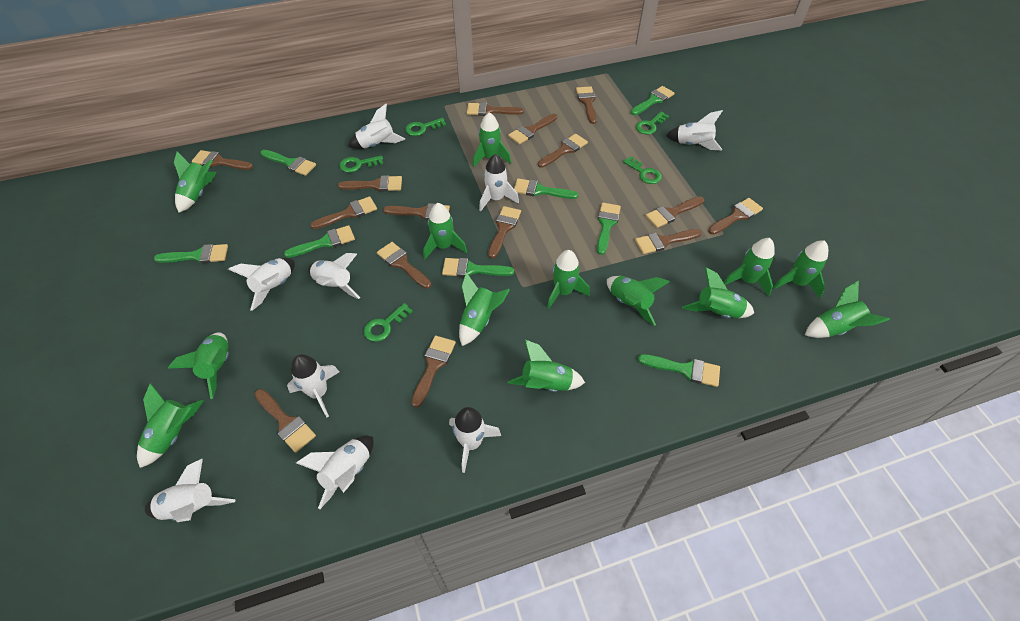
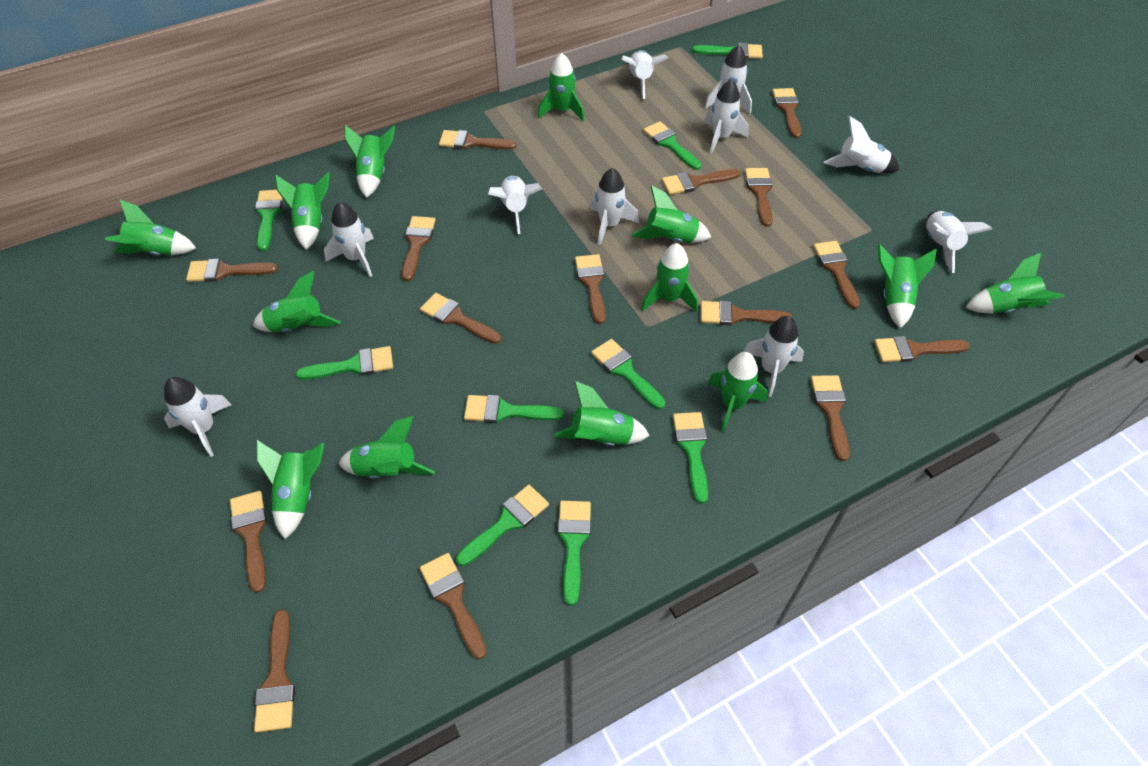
green brush: 8 -> 9
green key: 5 -> 0
white rocket: 9 -> 10

